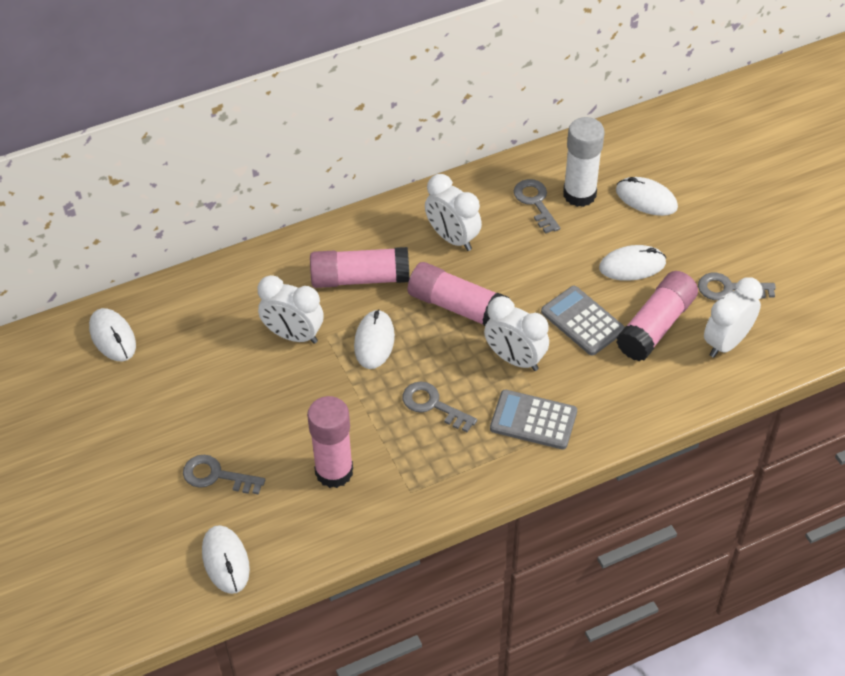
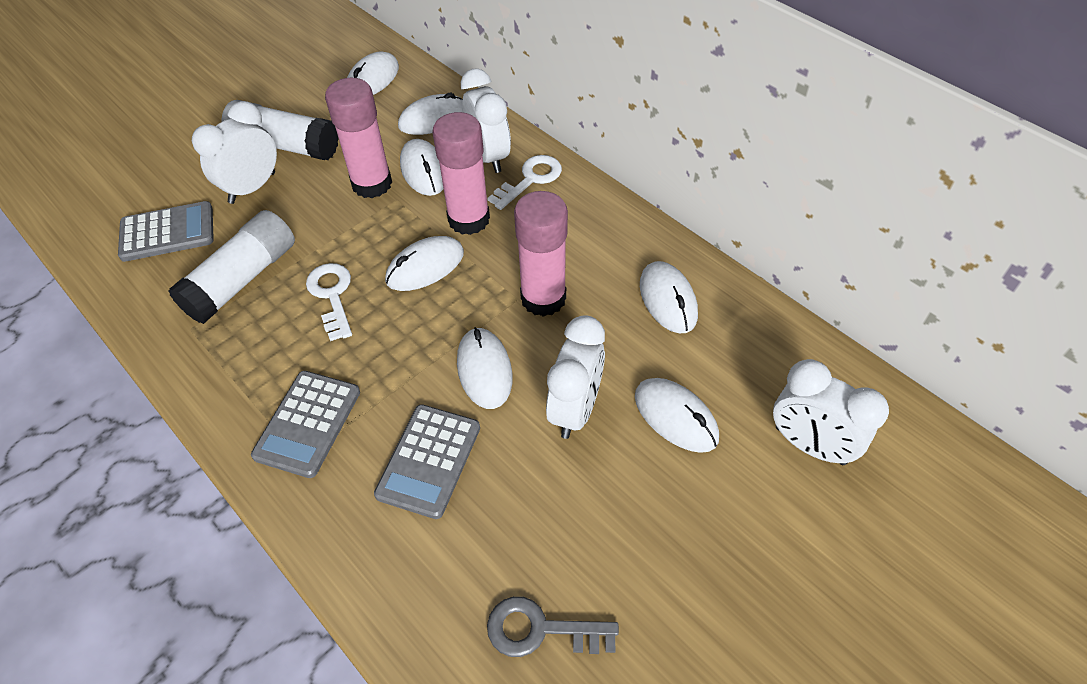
grey calculator: 2 -> 3
grey key: 4 -> 1
pink glue stick: 4 -> 3
white glue stick: 1 -> 2
white key: 0 -> 2
white mouse: 5 -> 7

